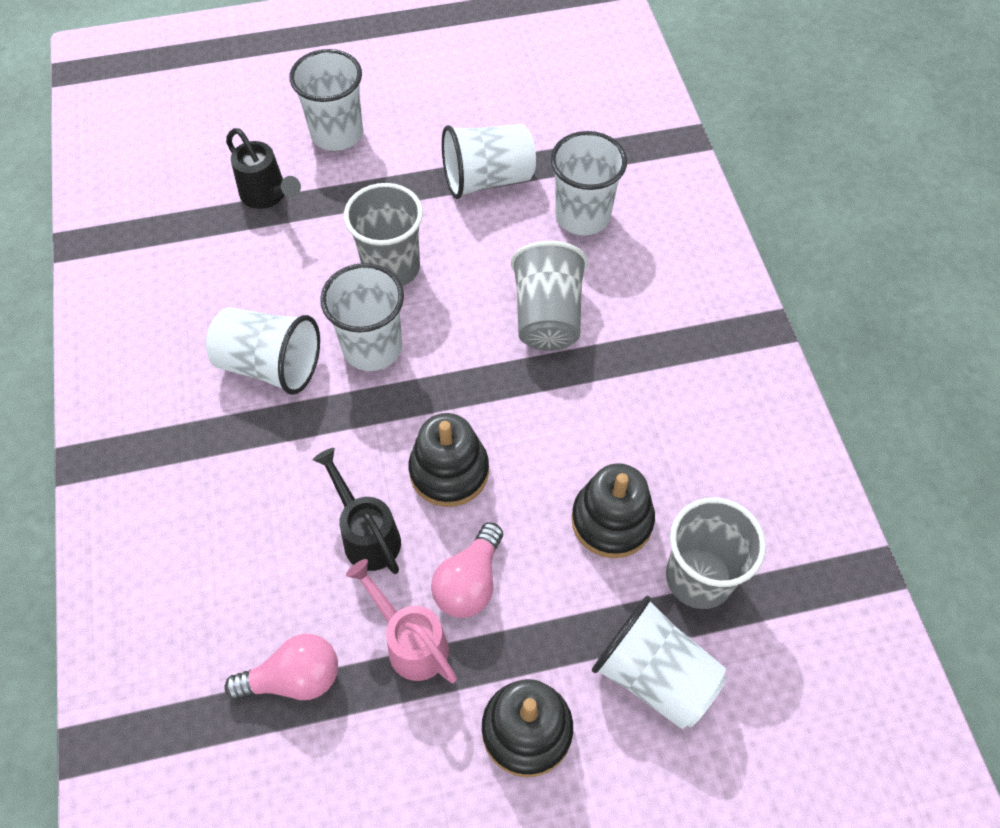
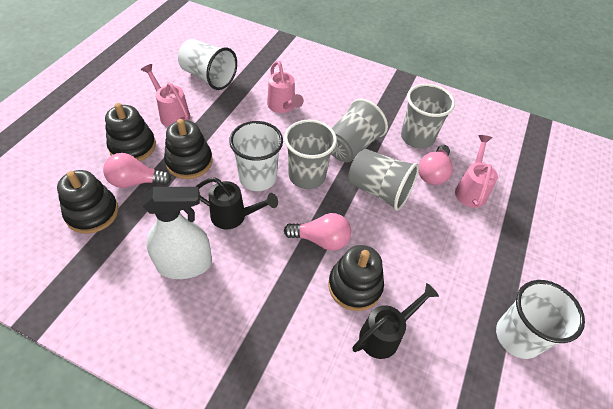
black stacking toy: 3 -> 4
grey cup: 3 -> 4
pink light bulb: 2 -> 3
pink watering can: 1 -> 3
white cup: 6 -> 3
white spray bottle: 0 -> 1

